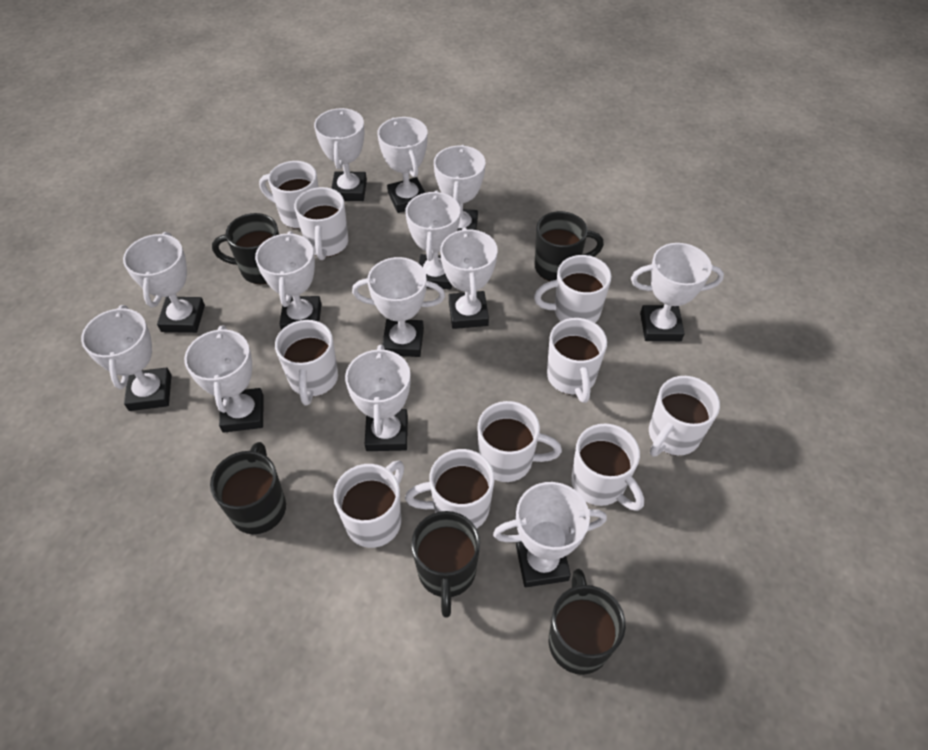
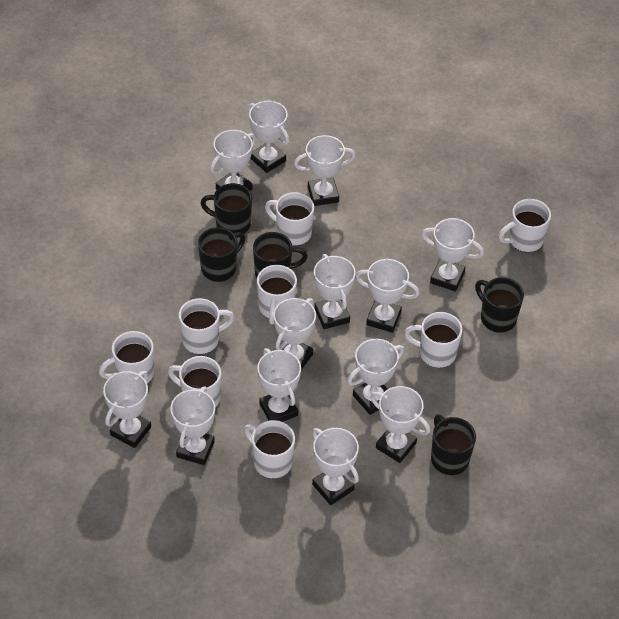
white mug: 10 -> 8

